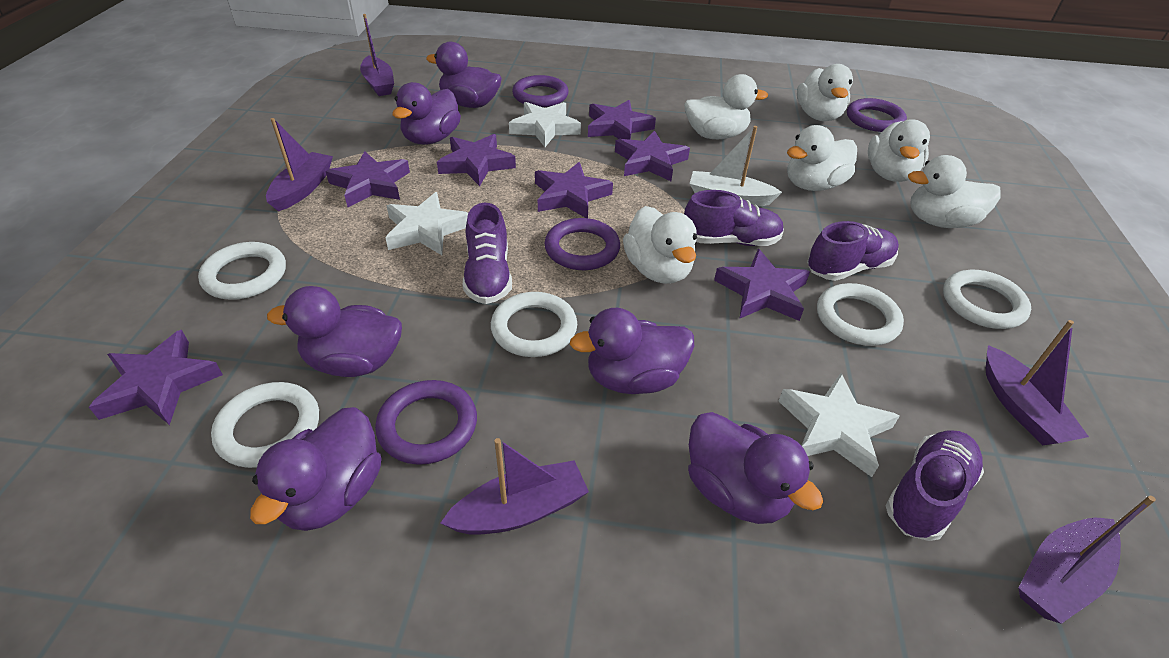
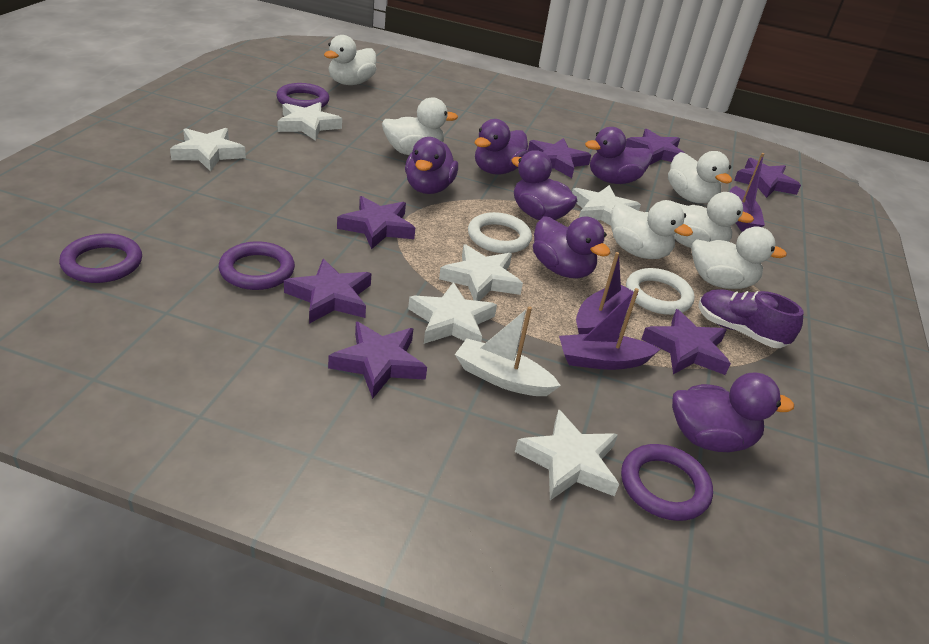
purple boat: 5 -> 3
purple shoe: 4 -> 1
white ring: 5 -> 2
white star: 3 -> 6

